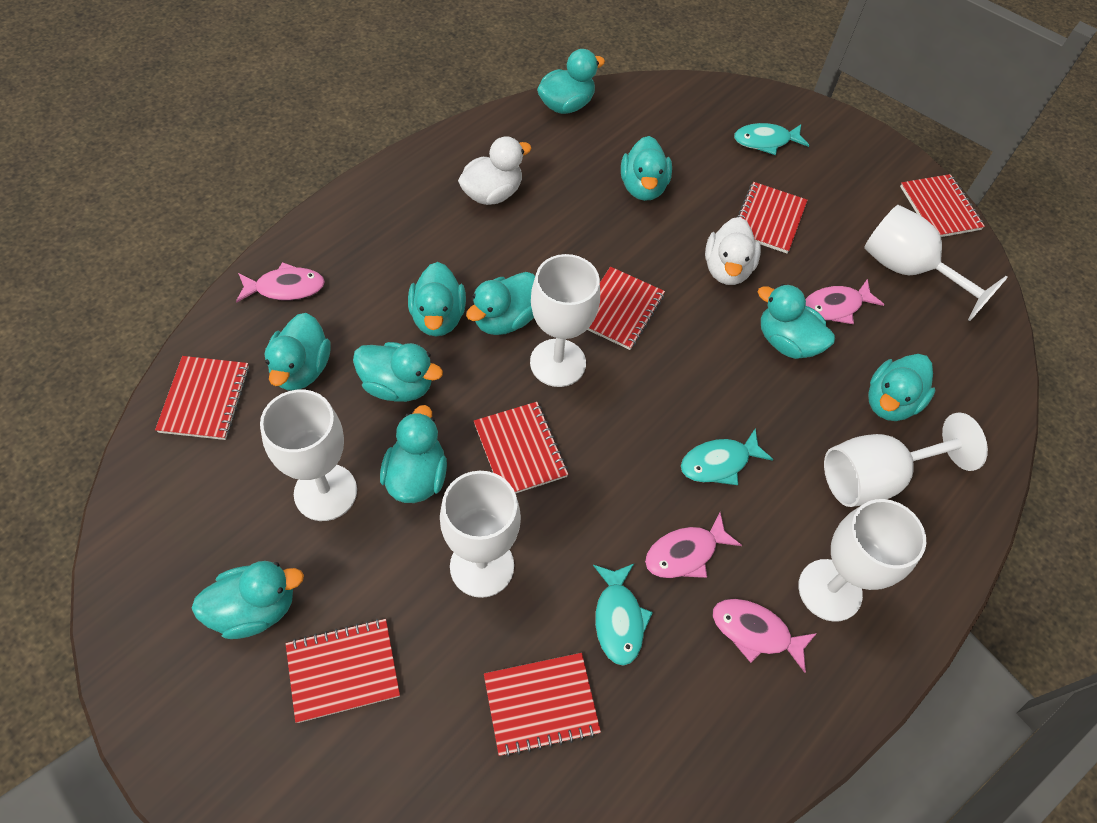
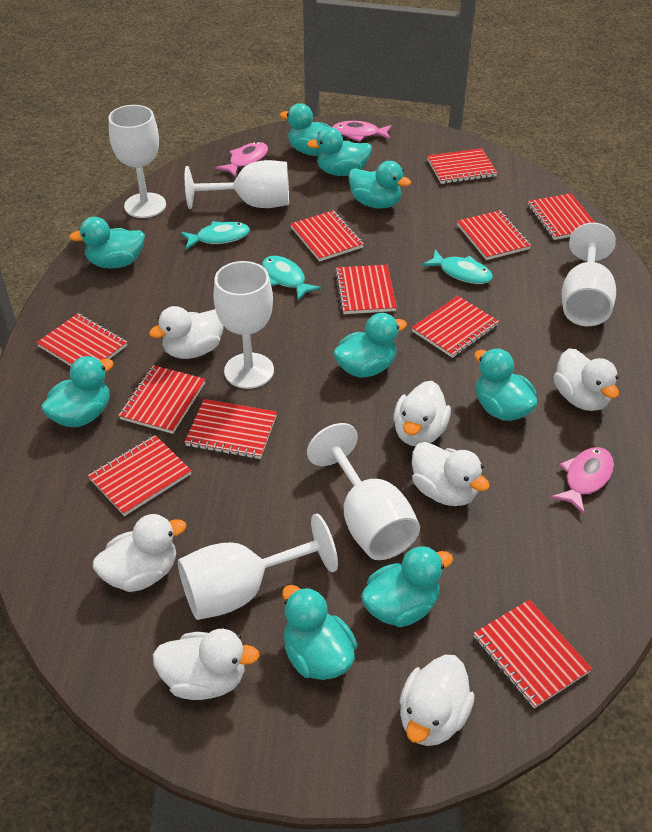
pink fish: 4 -> 3
red notebook: 7 -> 11
turquoise duck: 10 -> 9
white duck: 2 -> 7

